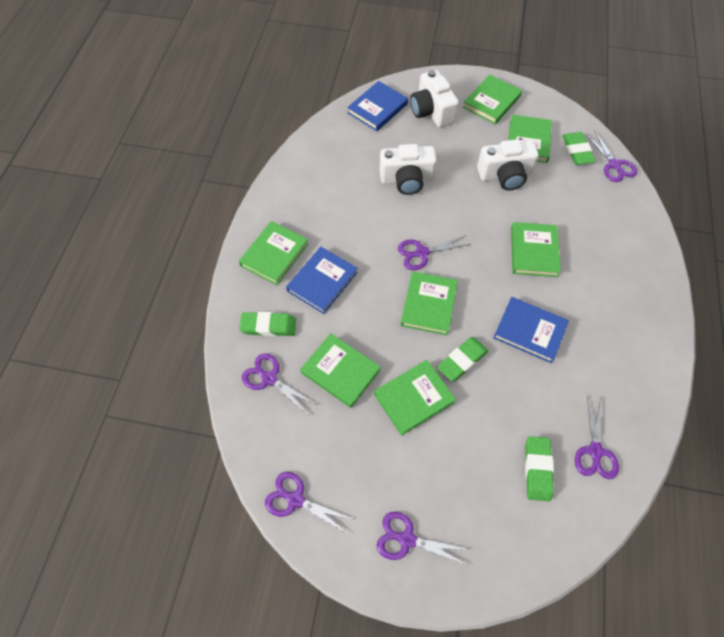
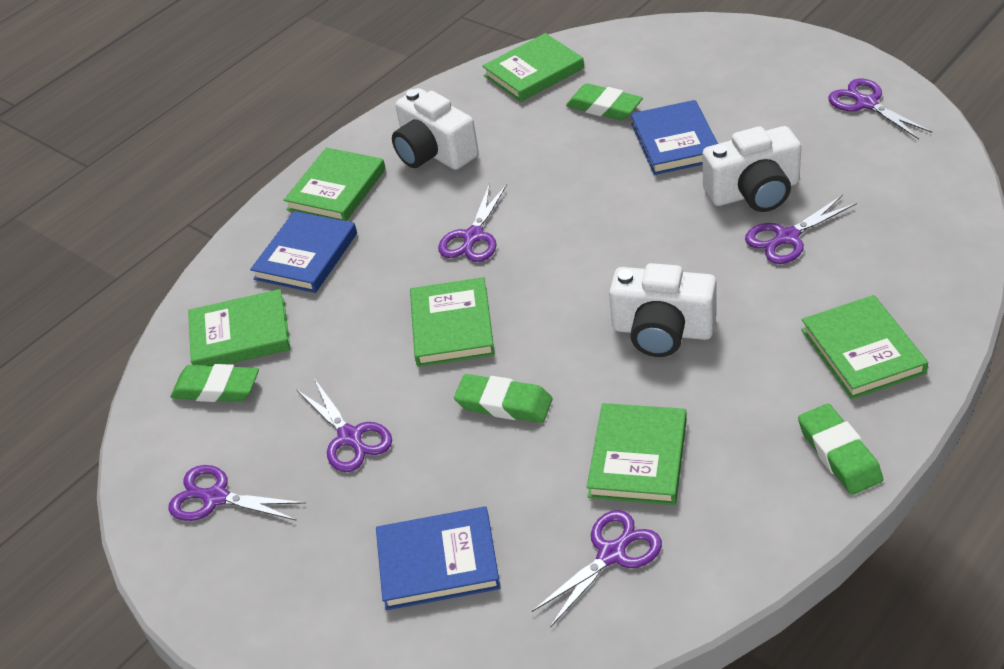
green book: 7 -> 6

